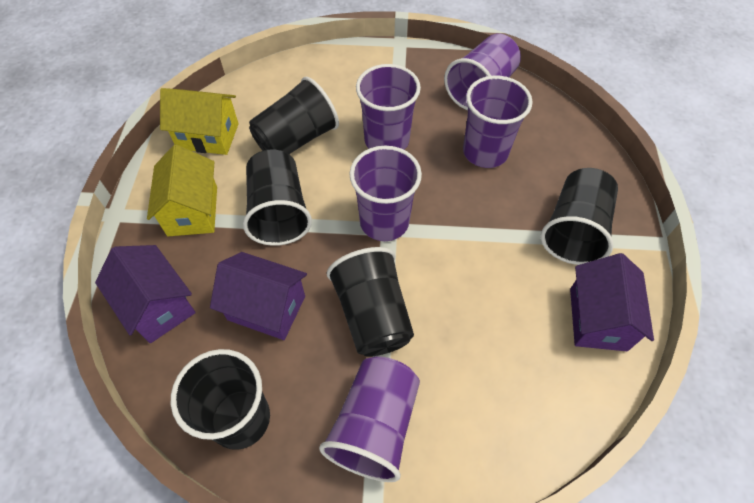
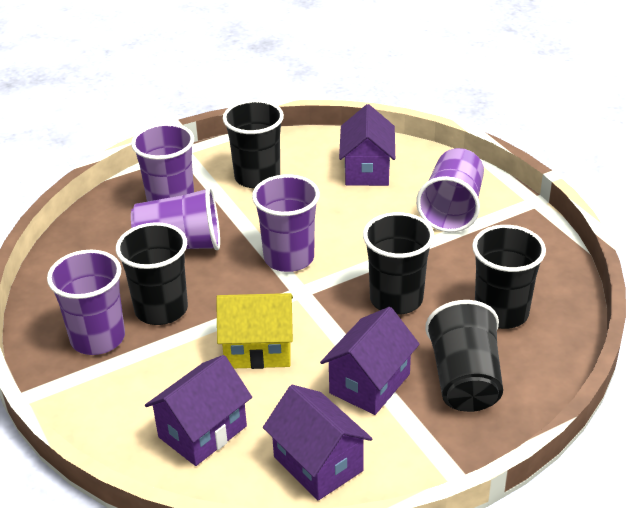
purple house: 3 -> 4
yellow house: 2 -> 1

